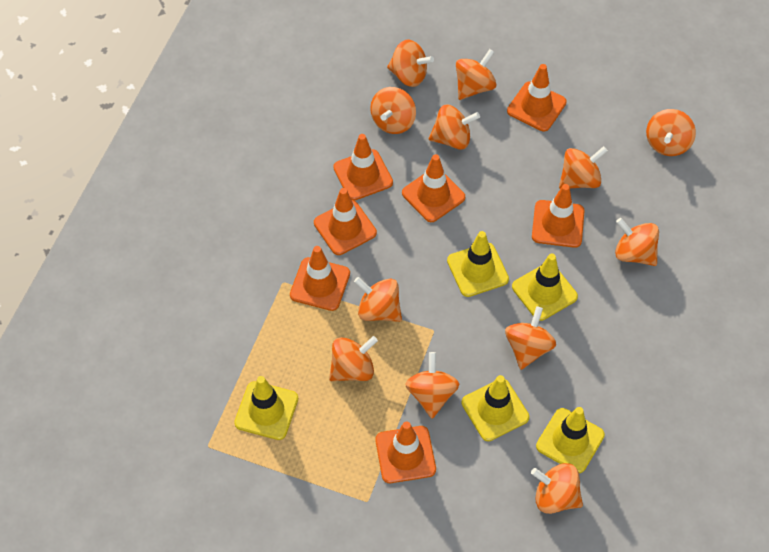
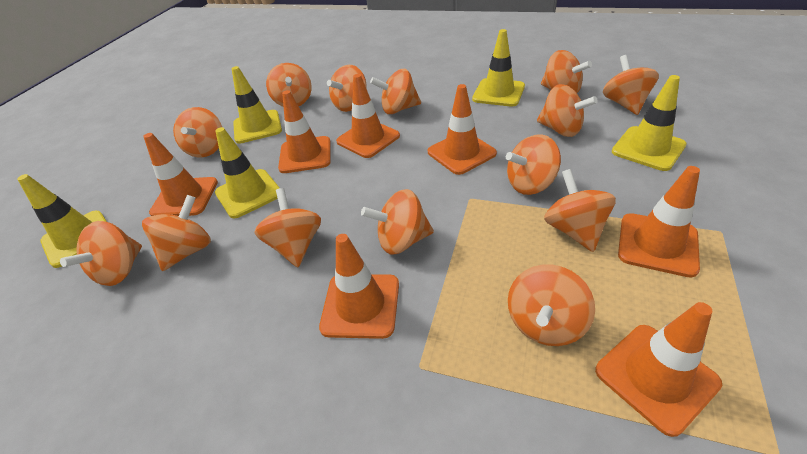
orange spinning top: 12 -> 14

